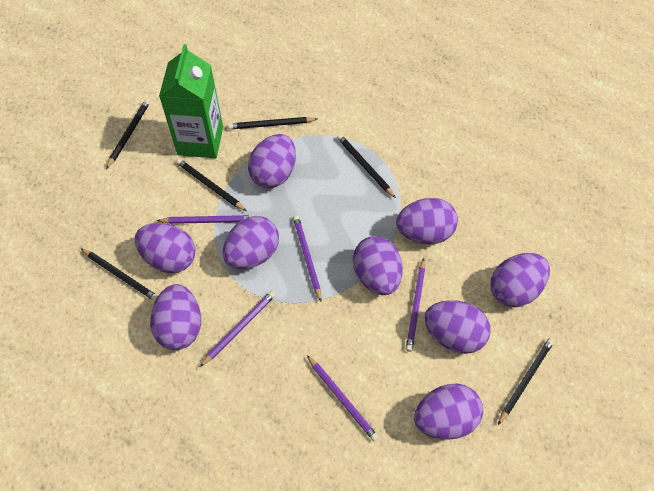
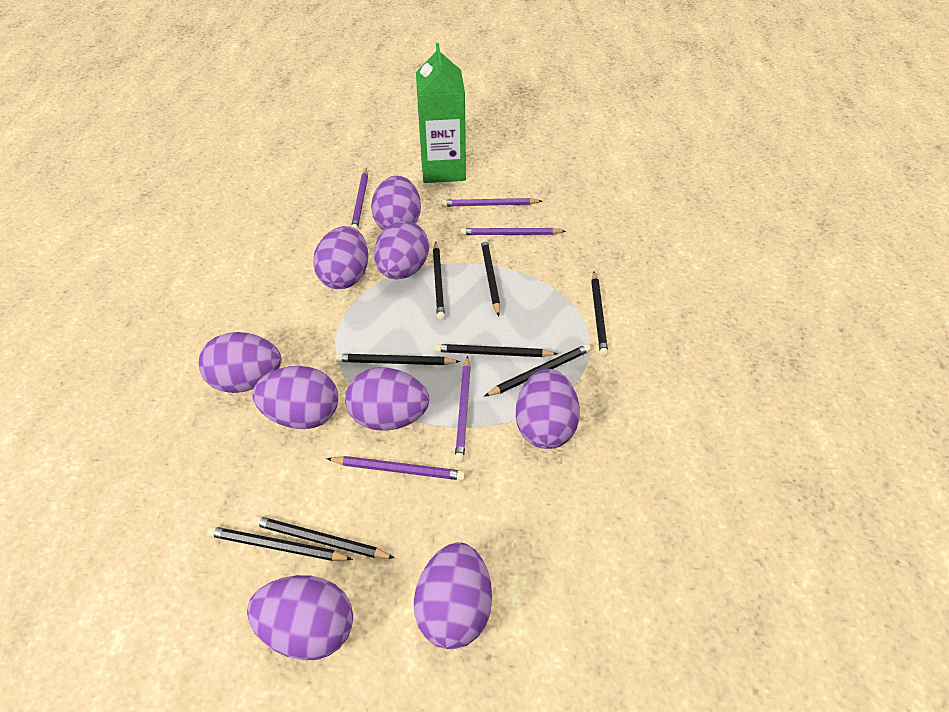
black pencil: 6 -> 8

